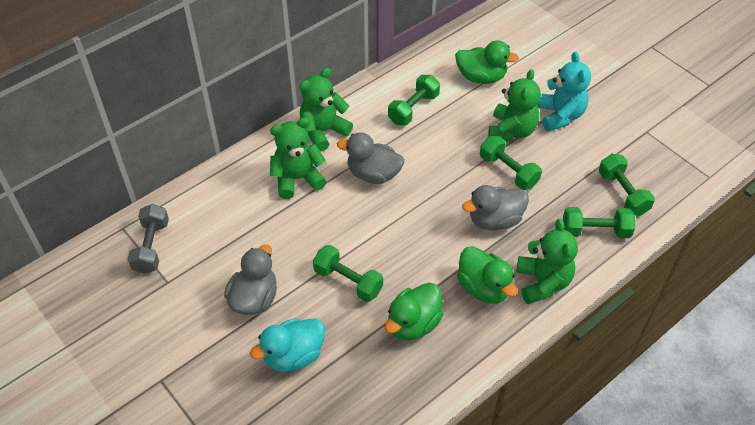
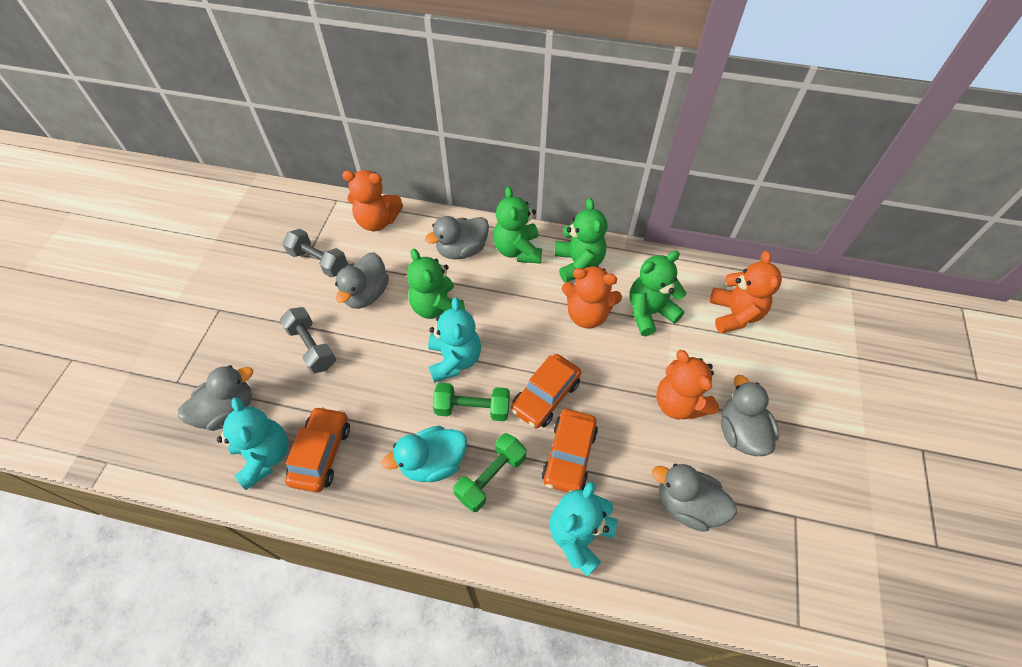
green duck: 3 -> 0
green dumbbell: 5 -> 2
grey duck: 3 -> 5
grey dumbbell: 1 -> 2
orange car: 0 -> 3
orange teddy bear: 0 -> 4
turquoise teddy bear: 1 -> 3

